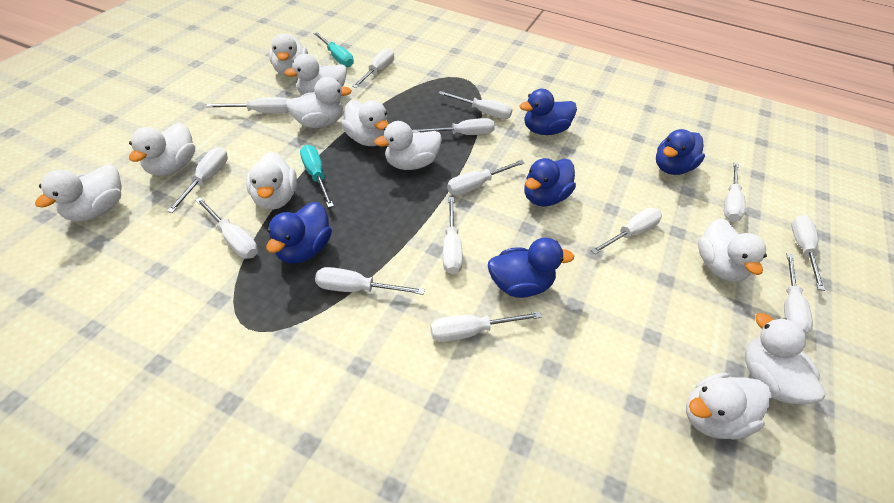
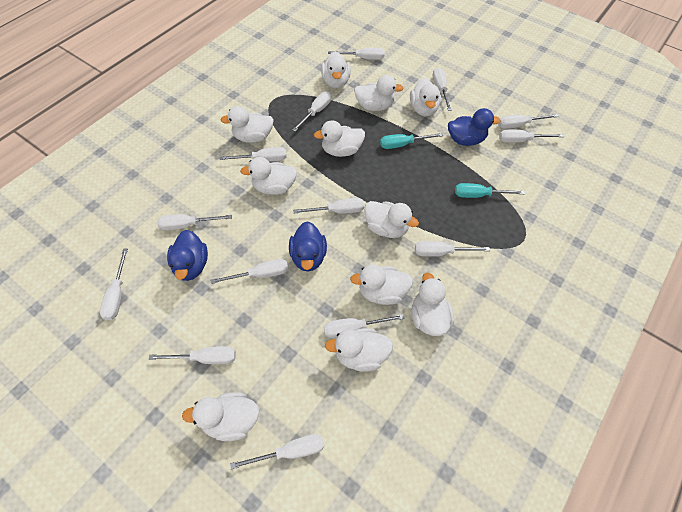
blue duck: 5 -> 3

